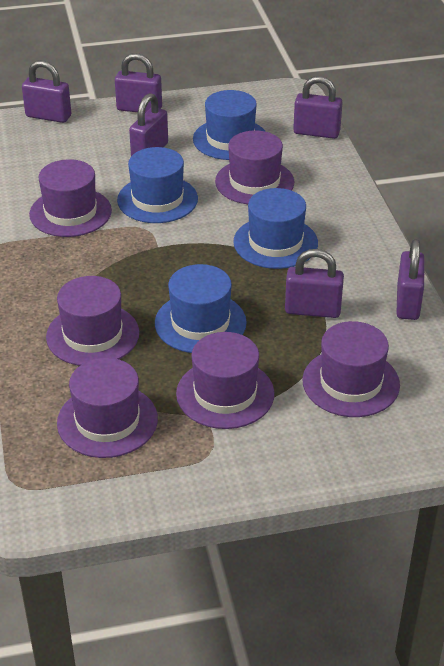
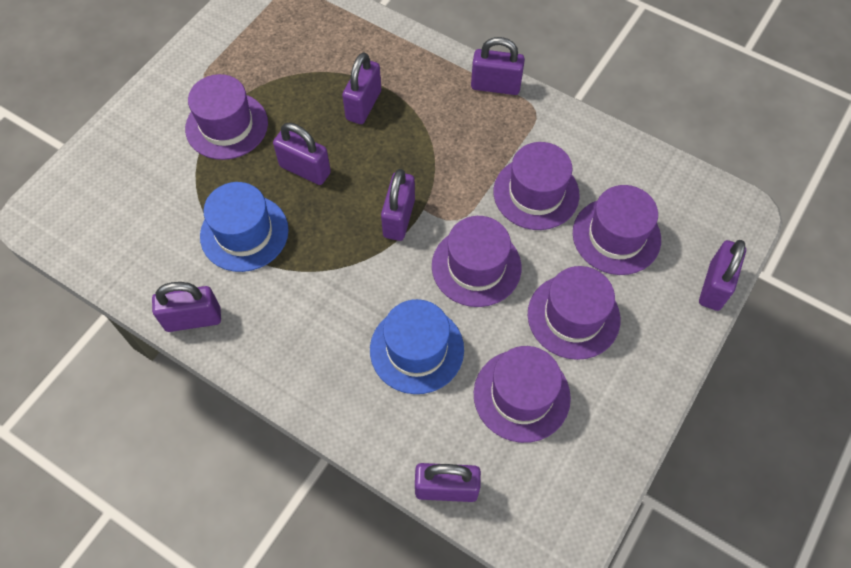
blue hat: 4 -> 2
purple padlock: 6 -> 7

